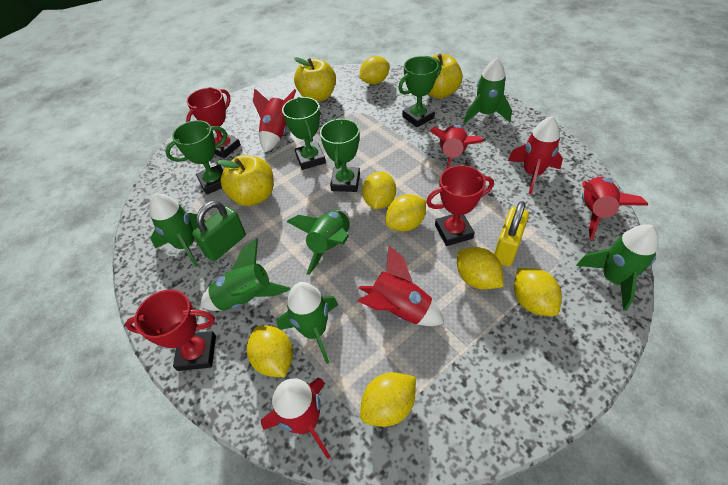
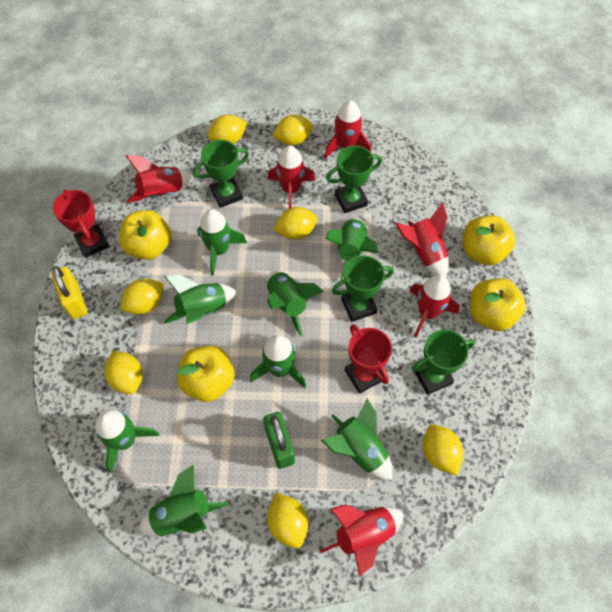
green rocket: 6 -> 8
red trophy: 3 -> 2
yellow apple: 3 -> 4

